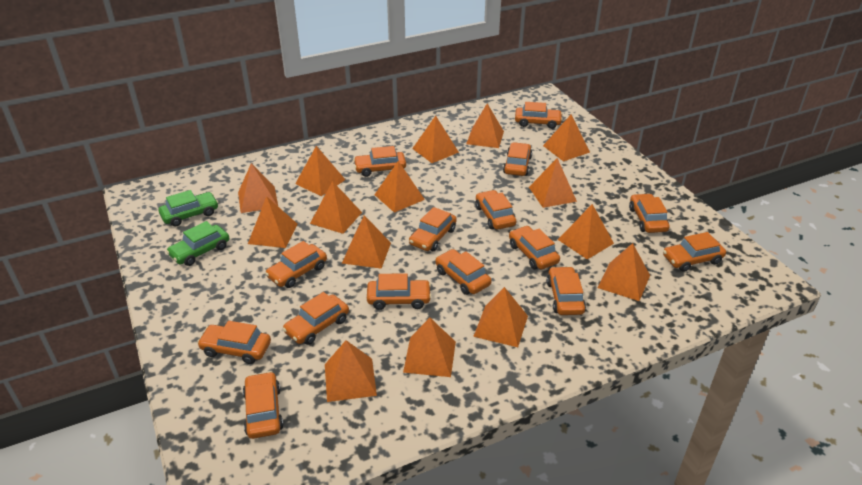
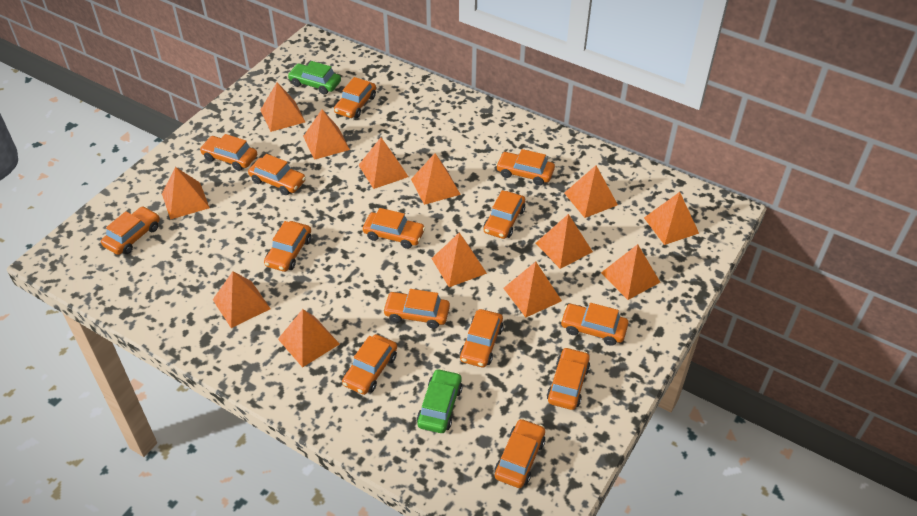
orange car: 15 -> 14
orange pyramid: 15 -> 13

